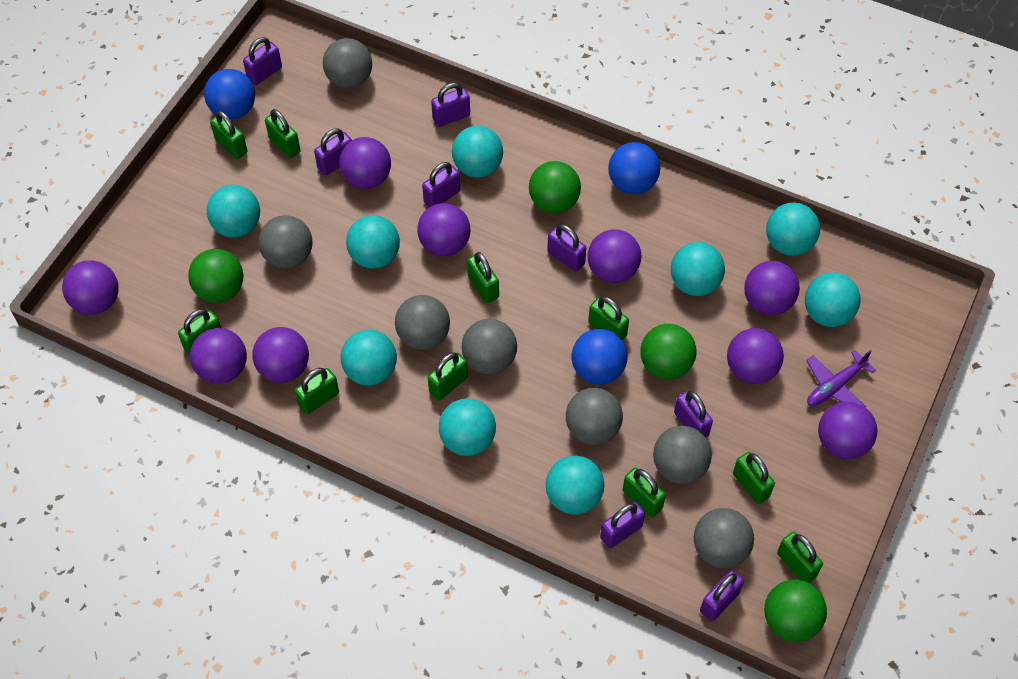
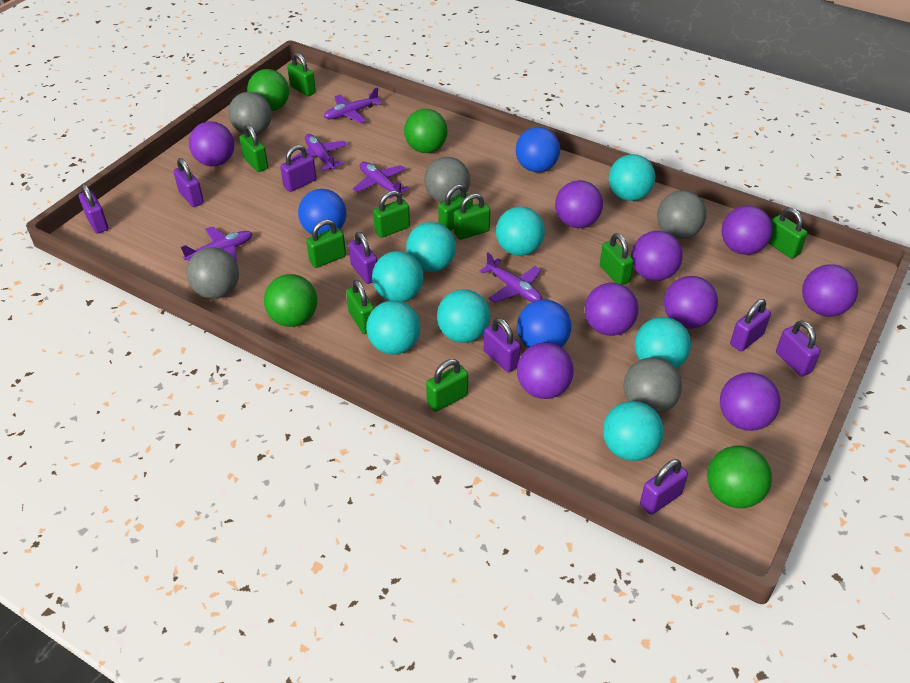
grey ball: 7 -> 5
purple plane: 1 -> 5
turquoise ball: 9 -> 8

